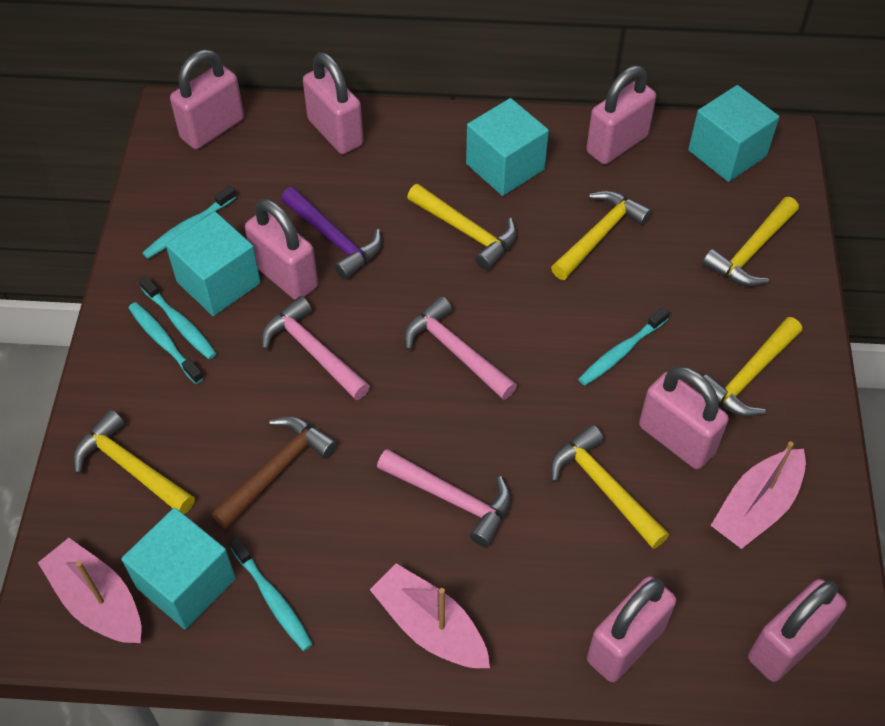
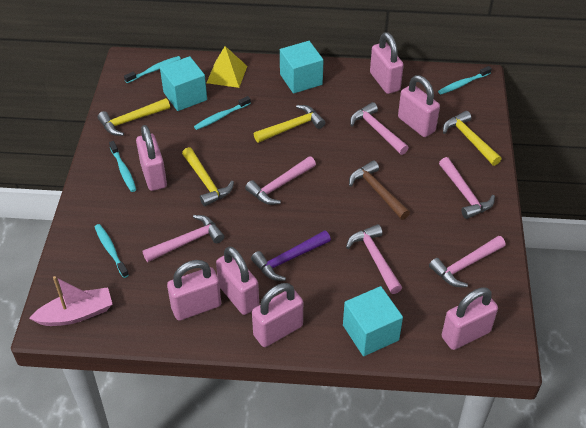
pink boat: 3 -> 1
pink hammer: 3 -> 6
turquoise cube: 4 -> 3
yellow hammer: 6 -> 4
yellow pyramid: 0 -> 1

